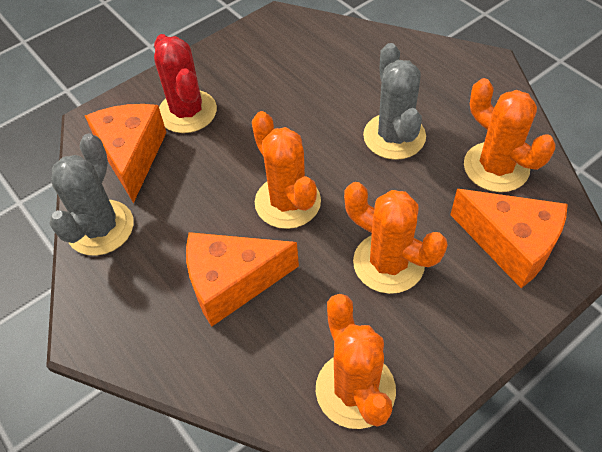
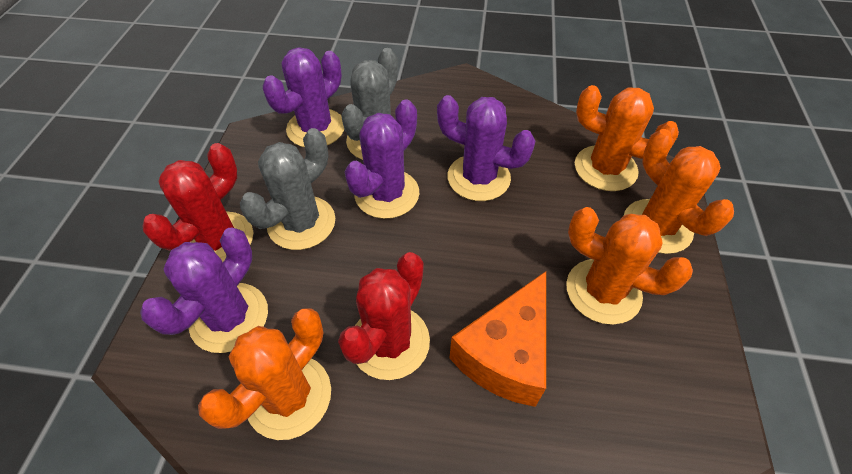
orange cheese: 3 -> 1
purple cactus: 0 -> 4
red cactus: 1 -> 2

